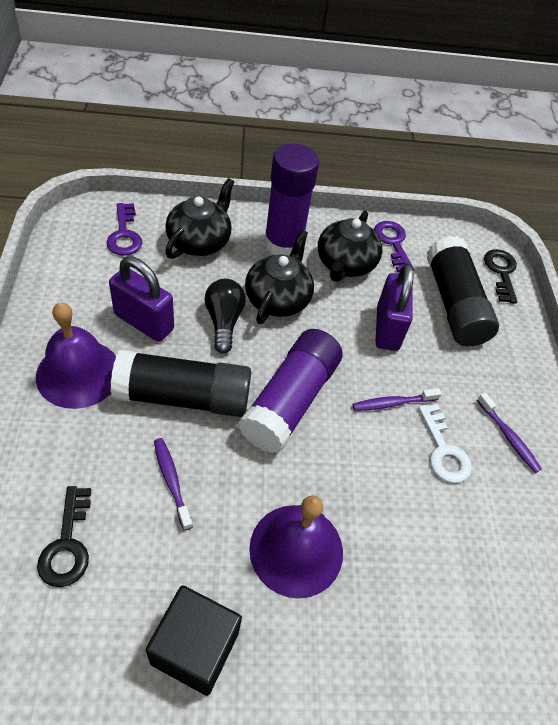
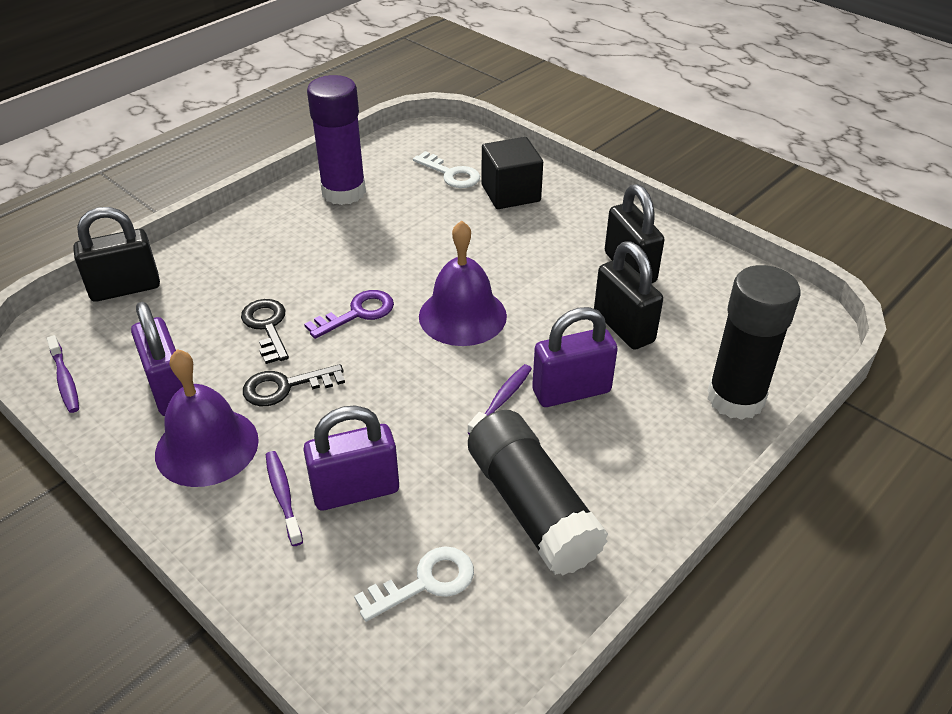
black light bulb: 1 -> 0
black padlock: 0 -> 3
black teapot: 3 -> 0
purple glue stick: 2 -> 1
purple key: 2 -> 1
purple padlock: 2 -> 3
white key: 1 -> 2

